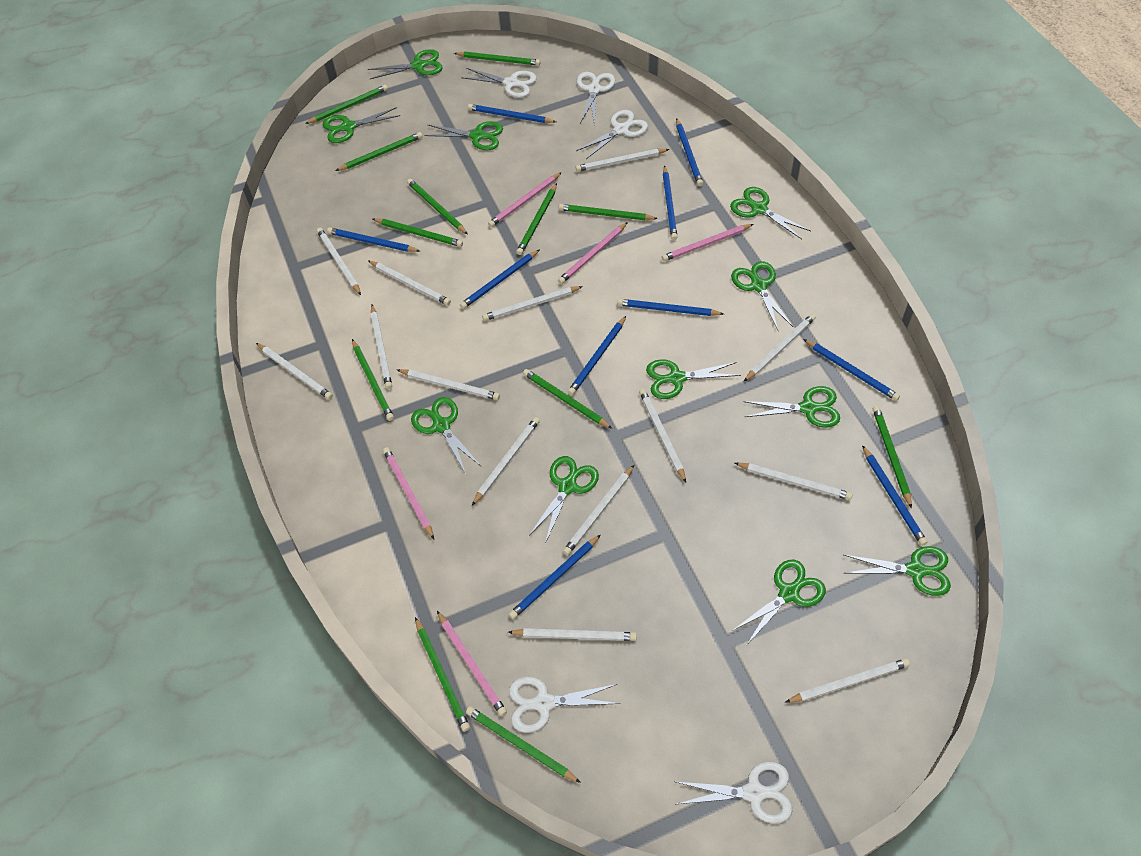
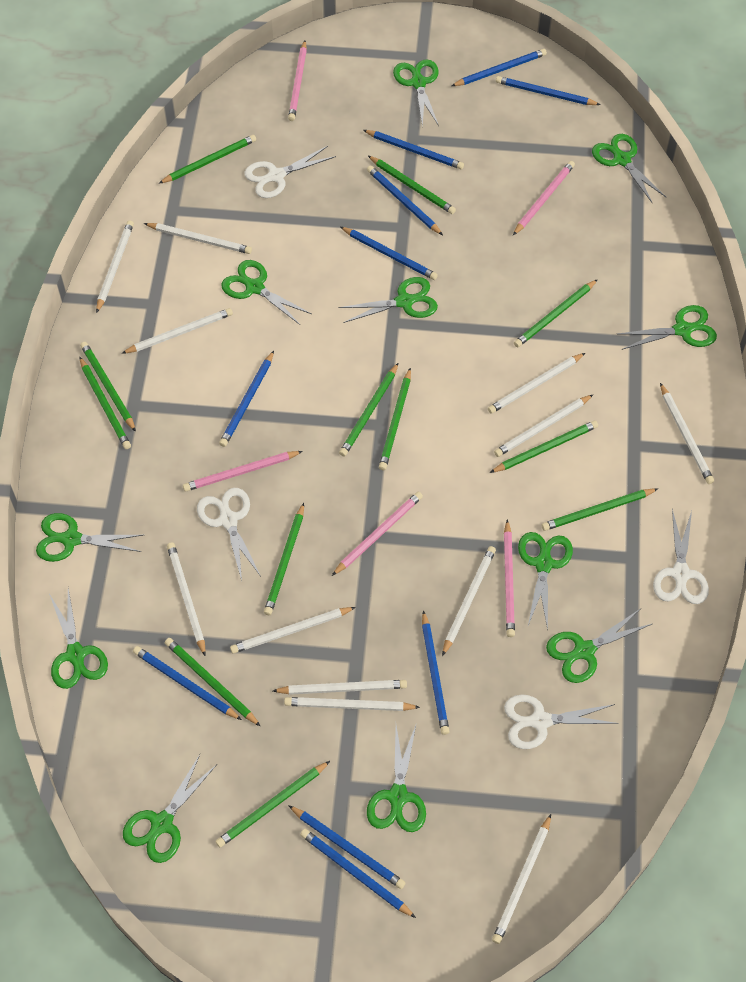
white pencil: 14 -> 12
white scissors: 5 -> 4

